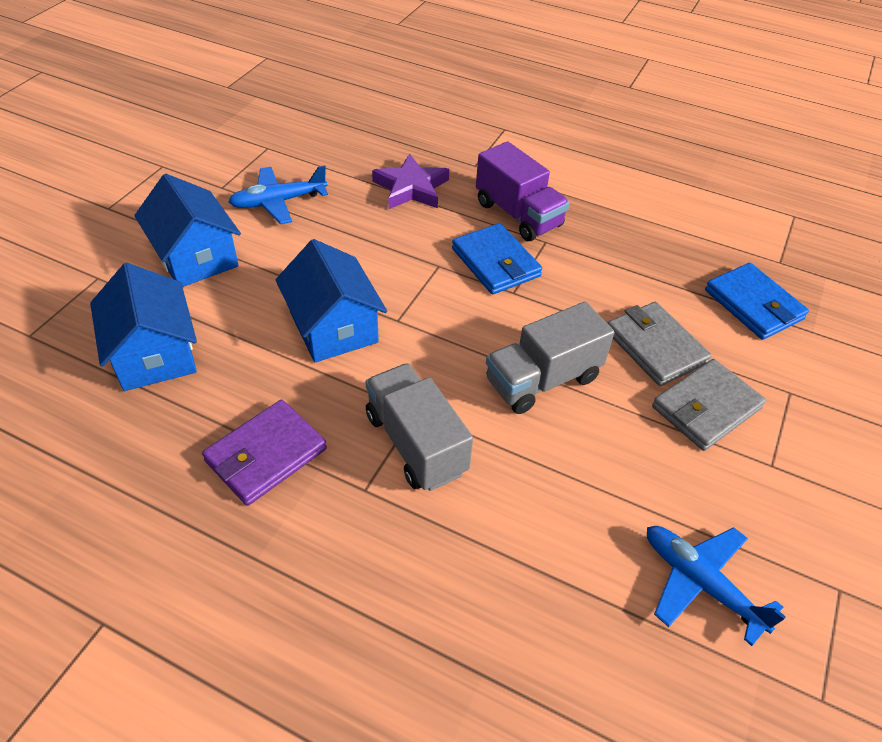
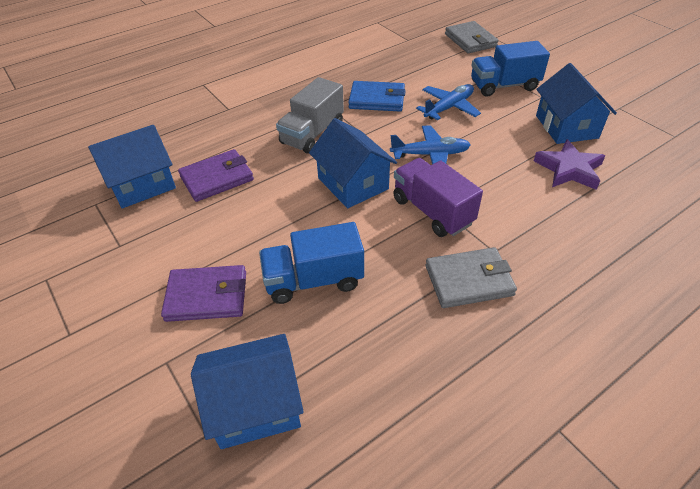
blue house: 3 -> 4
blue truck: 0 -> 2
blue wallet: 2 -> 1
grey truck: 2 -> 1
purple wallet: 1 -> 2

